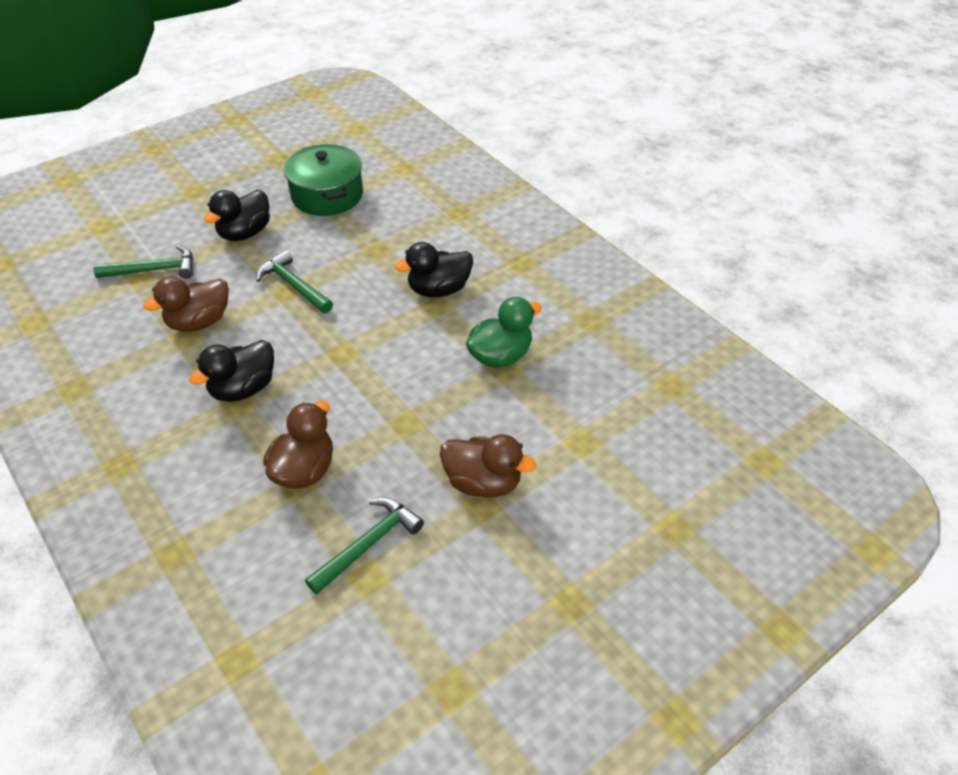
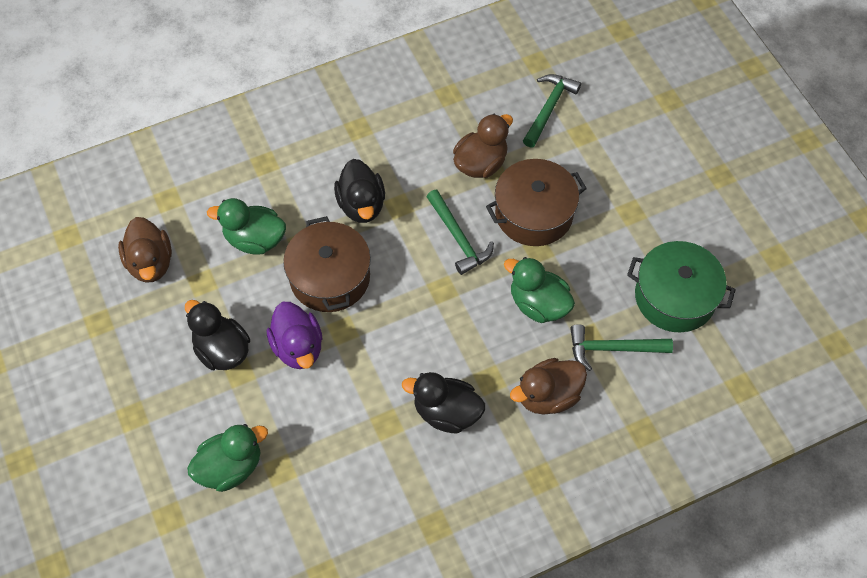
brown pot: 0 -> 2
green duck: 1 -> 3
purple duck: 0 -> 1

